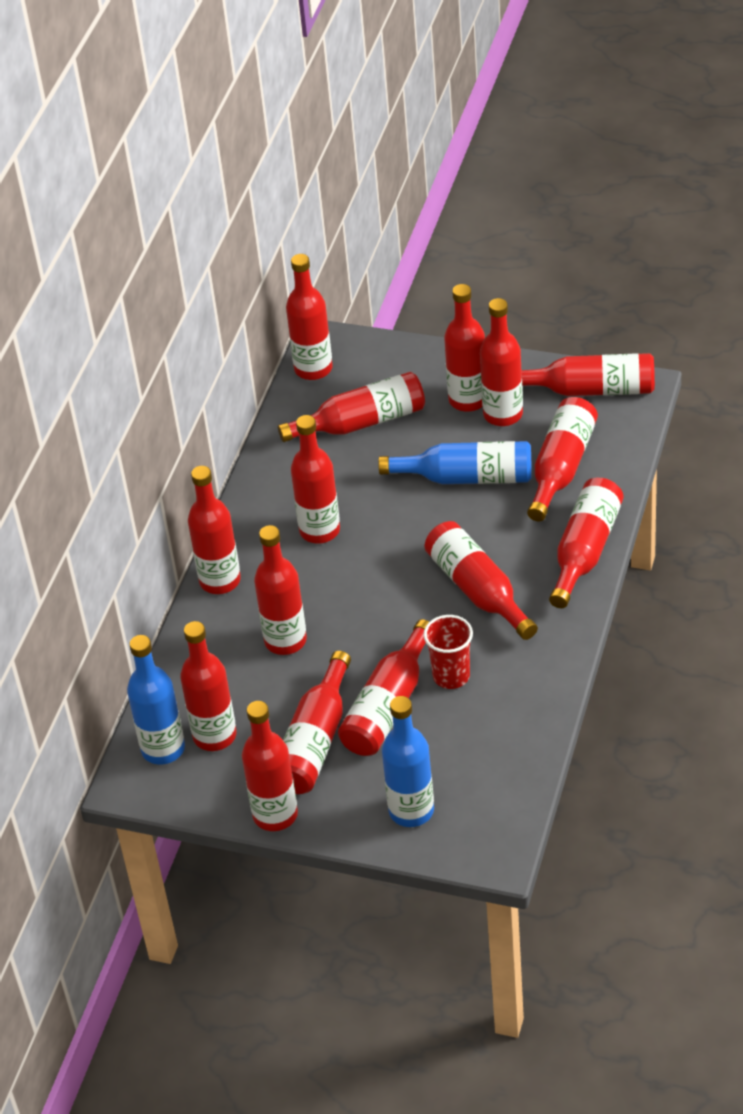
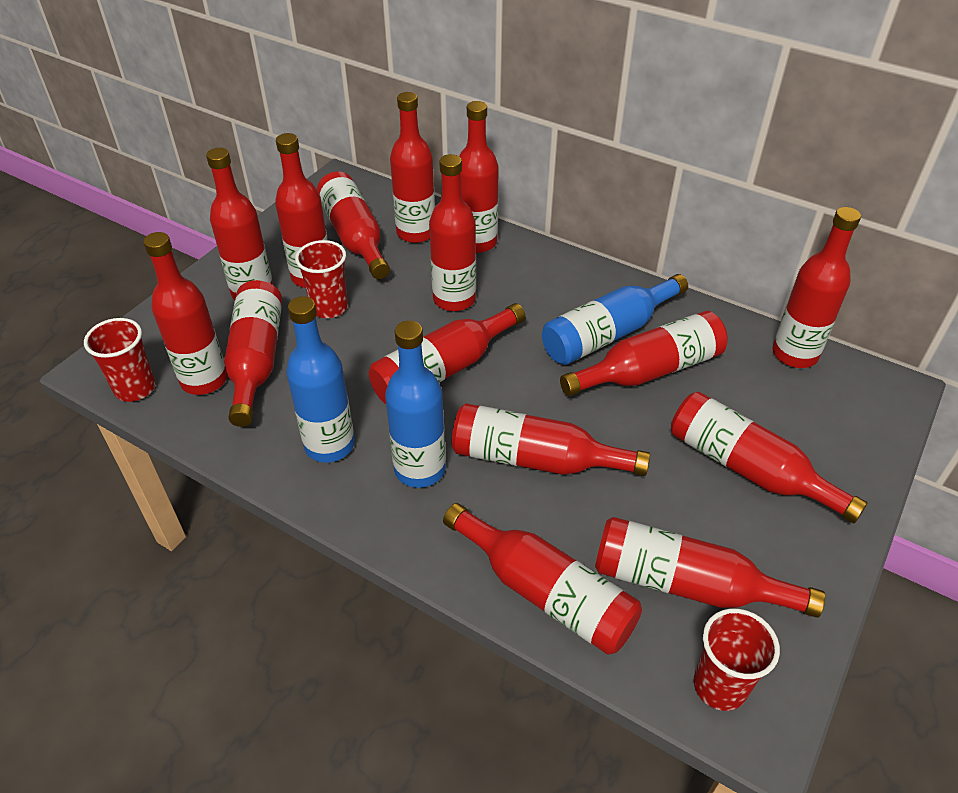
red cup: 1 -> 3

